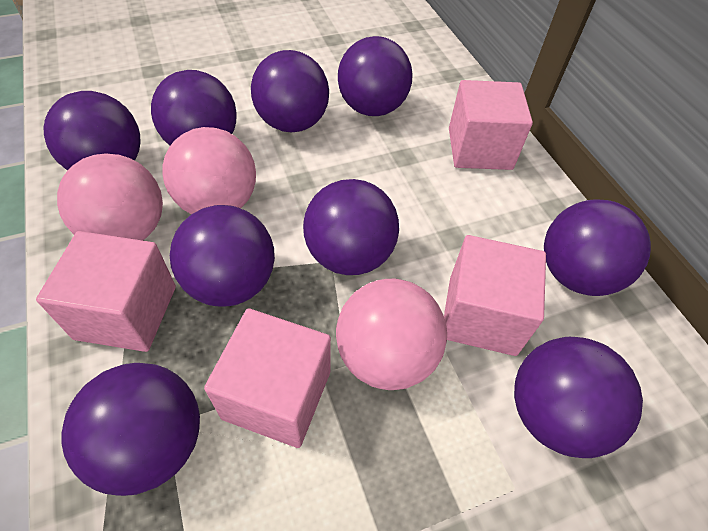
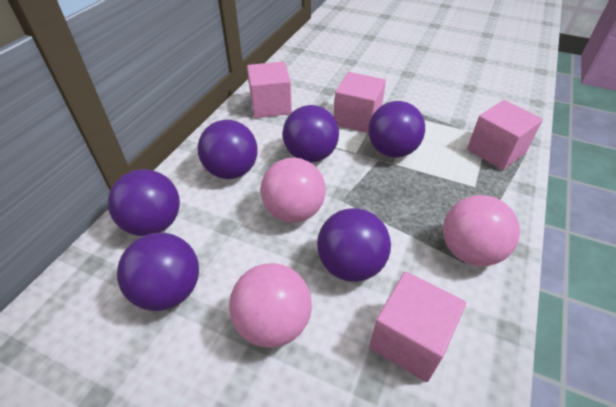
purple ball: 9 -> 6

